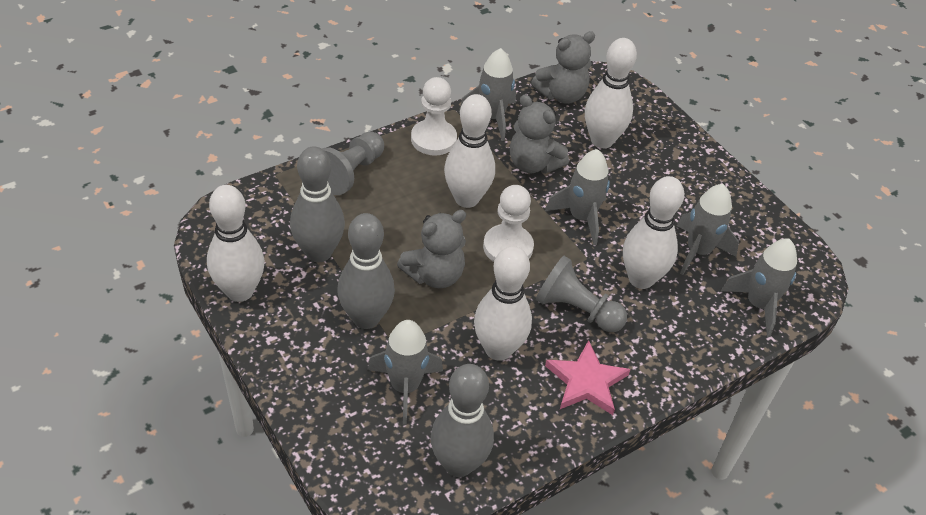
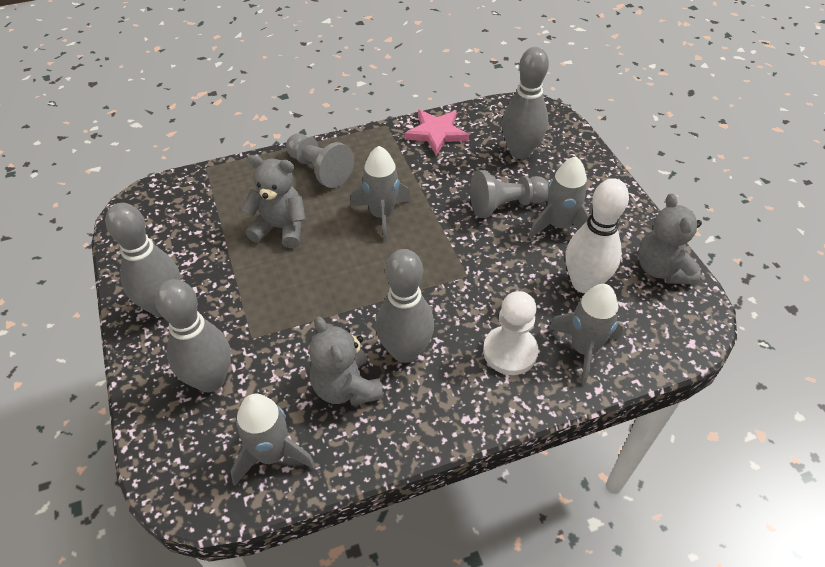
grey bowling pin: 3 -> 4
grey rocket: 5 -> 4
white bowling pin: 5 -> 1
white pawn: 2 -> 1

